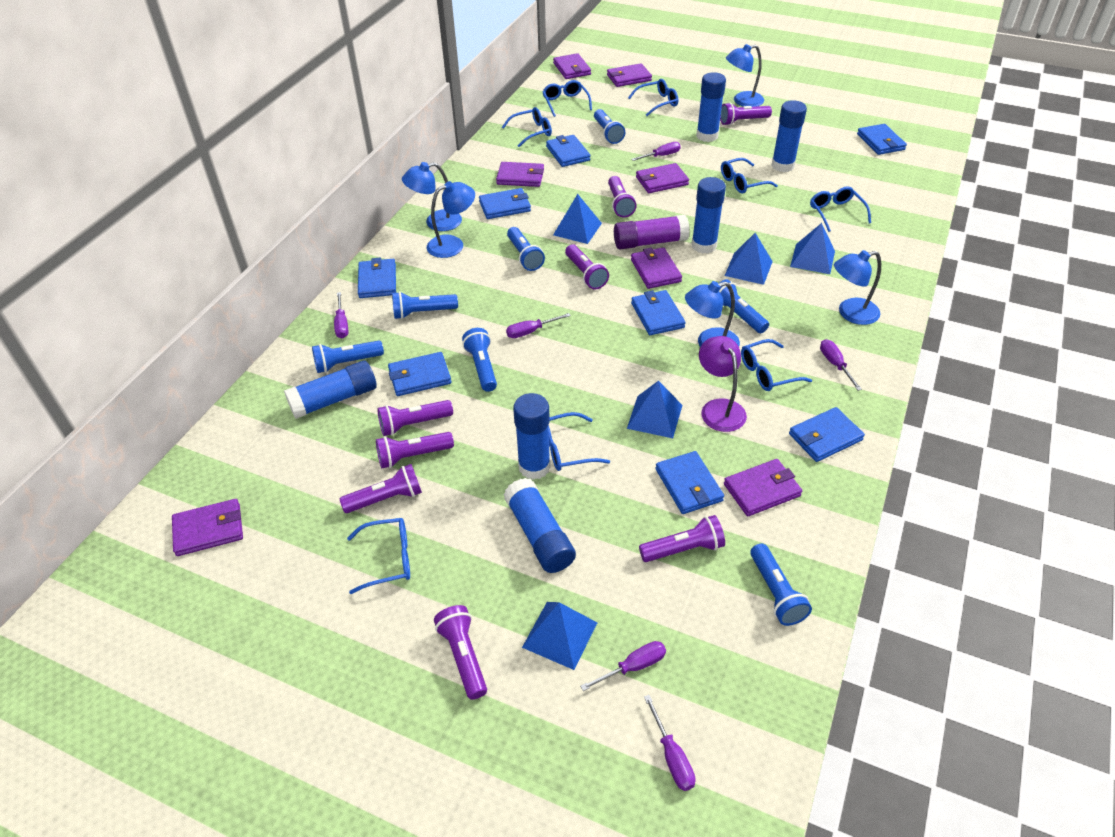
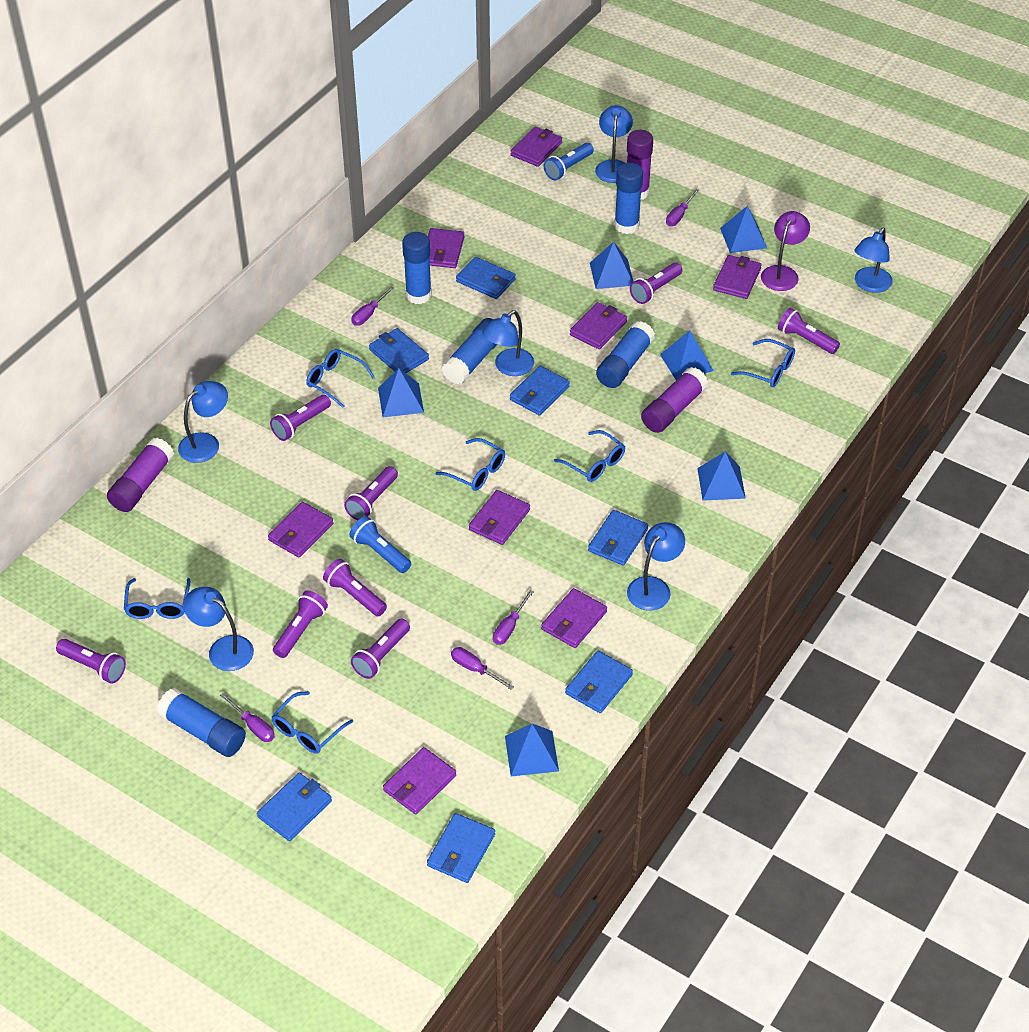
blue flashlight: 7 -> 2
blue glasses: 8 -> 6
blue glue stick: 6 -> 5
blue lamp: 5 -> 6
blue pyramid: 5 -> 6
blue wallet: 8 -> 7
purple glue stick: 1 -> 3
purple screwdriver: 6 -> 5
purple wallet: 7 -> 8

